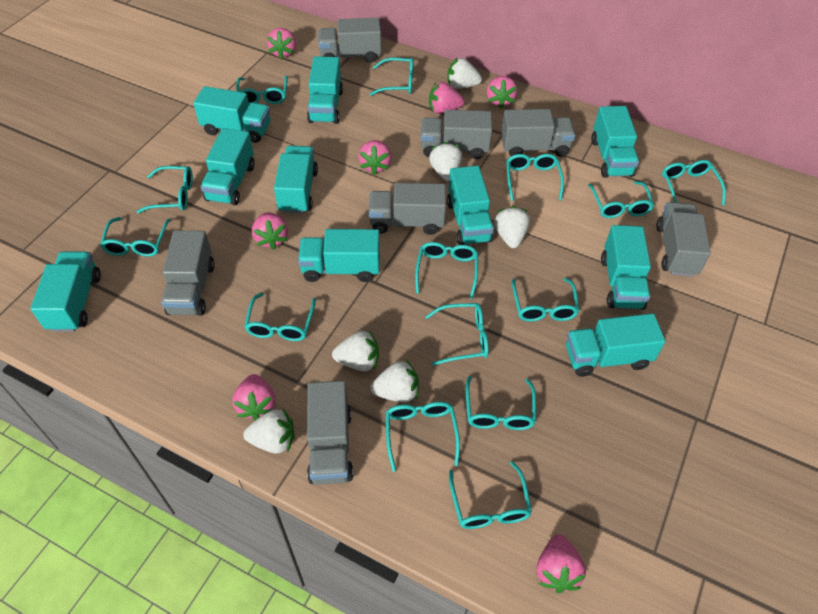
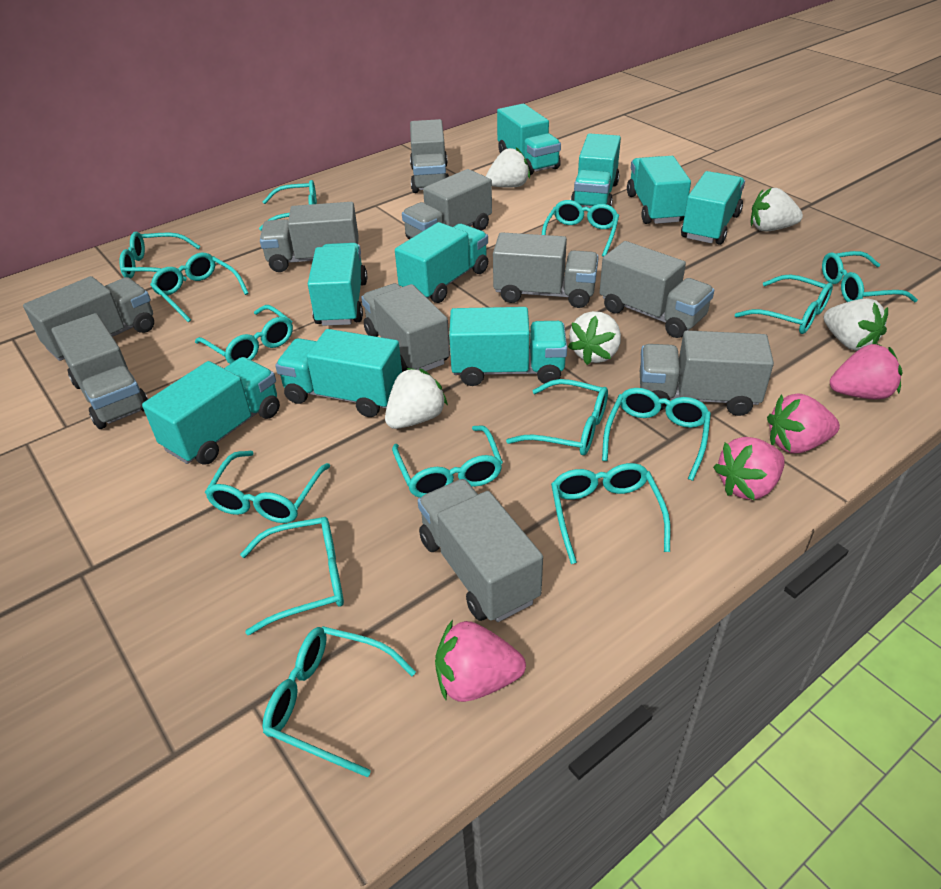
grey truck: 7 -> 10
pink strawberry: 7 -> 4
turquoise truck: 10 -> 9
white strawberry: 6 -> 5

